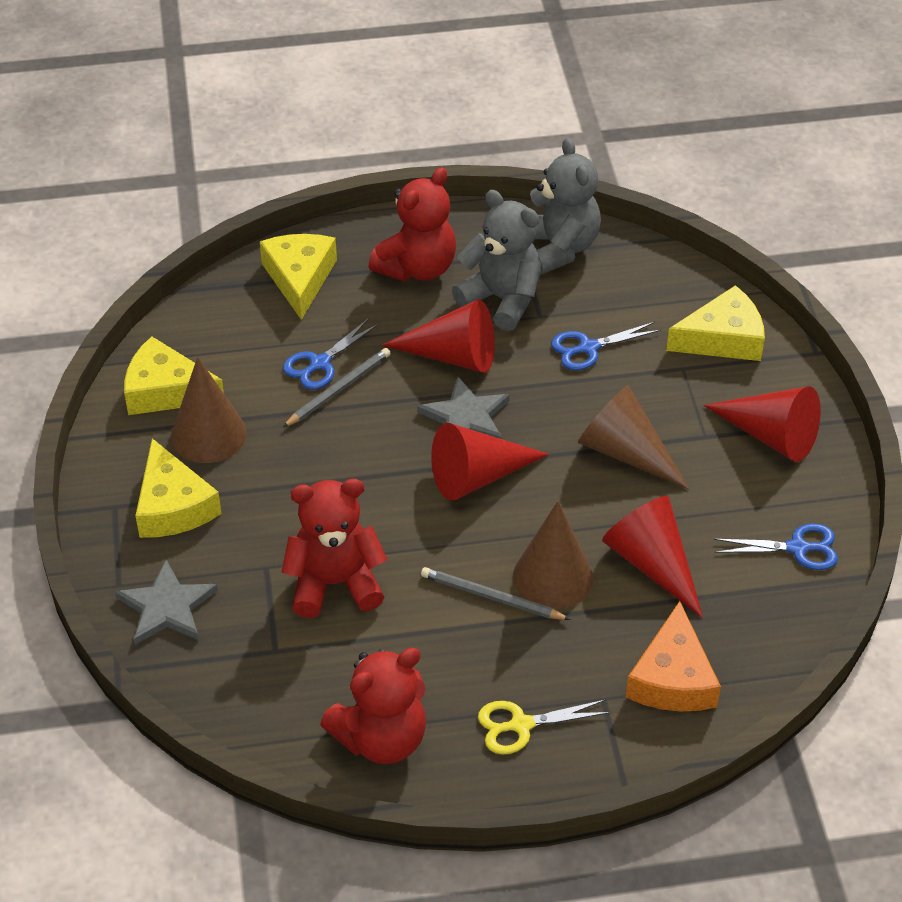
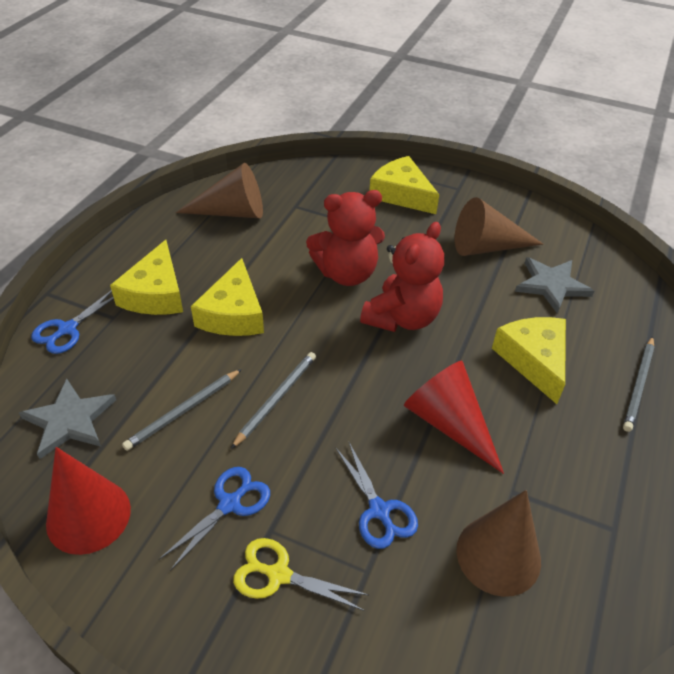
grey pencil: 2 -> 3
grey teddy bear: 2 -> 0
orange cheese: 1 -> 0
red cone: 4 -> 2
red teddy bear: 3 -> 2

